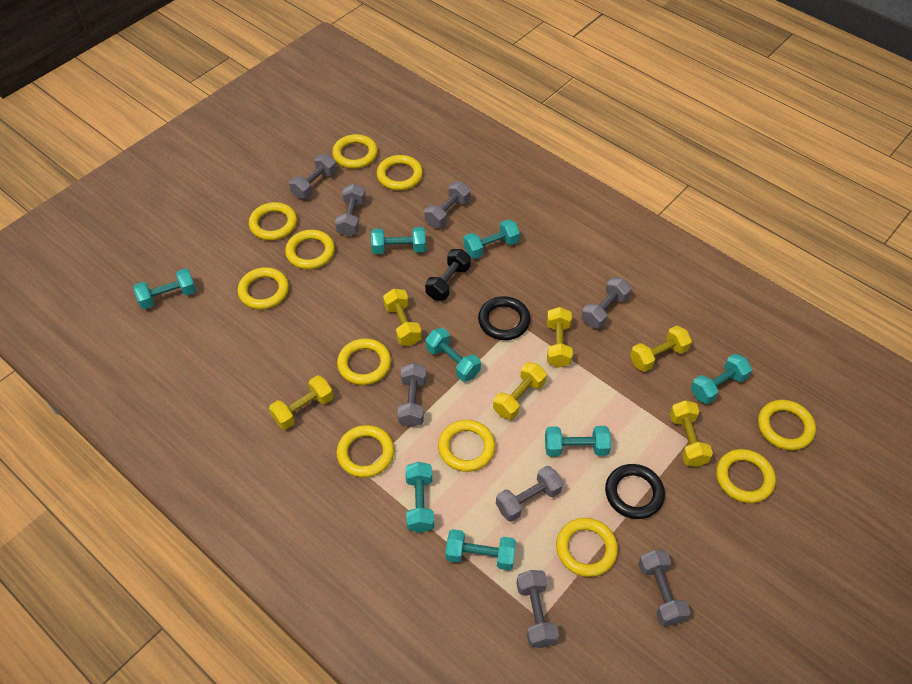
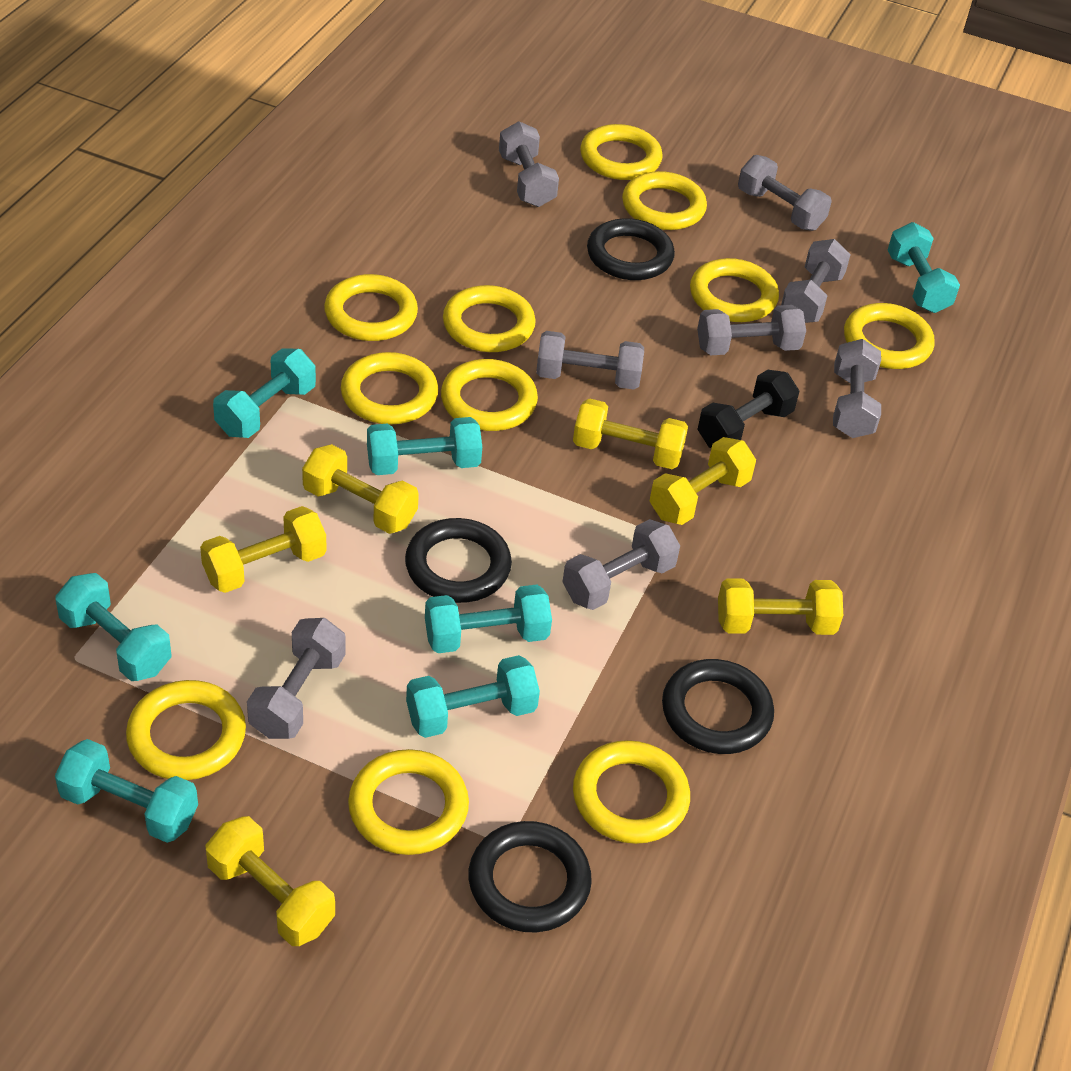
black ring: 2 -> 4
turquoise dumbbell: 8 -> 7

